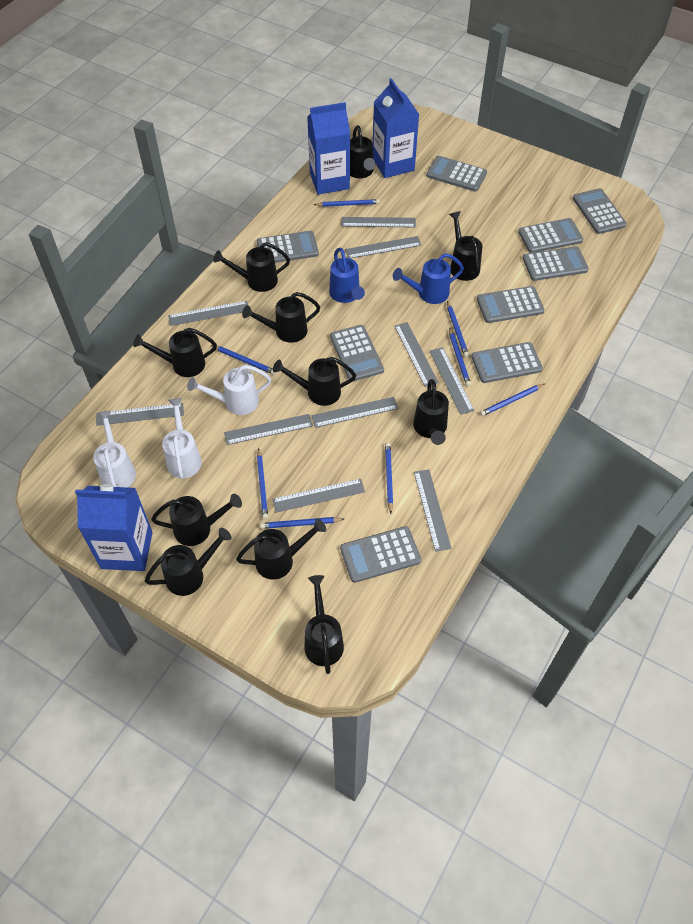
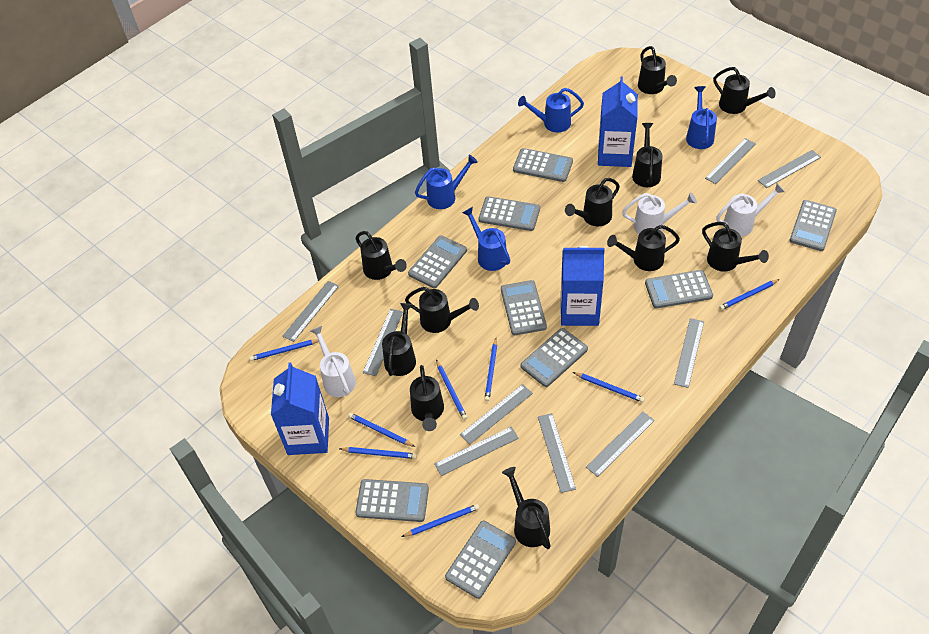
blue watering can: 2 -> 4
grey ruler: 10 -> 9

